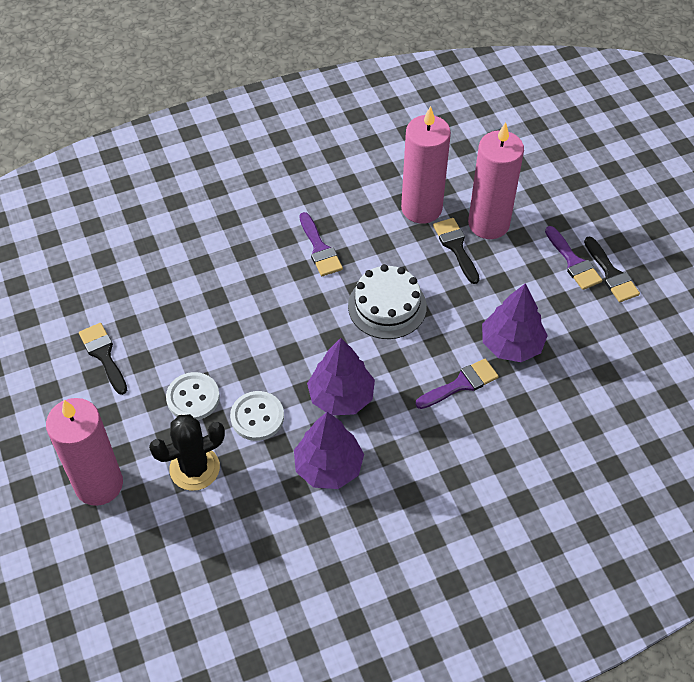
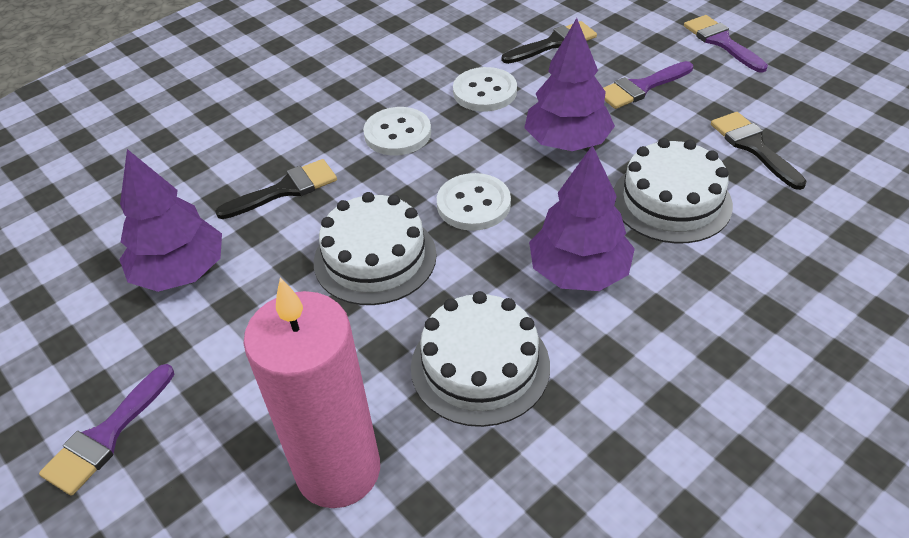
black cactus: 1 -> 0
pink candle: 3 -> 1
white button: 2 -> 3
white cake: 1 -> 3

